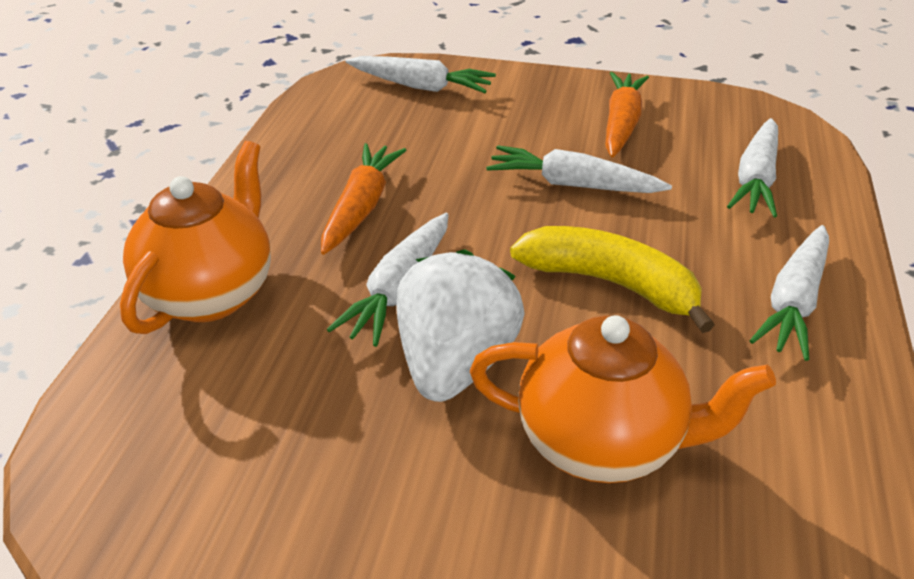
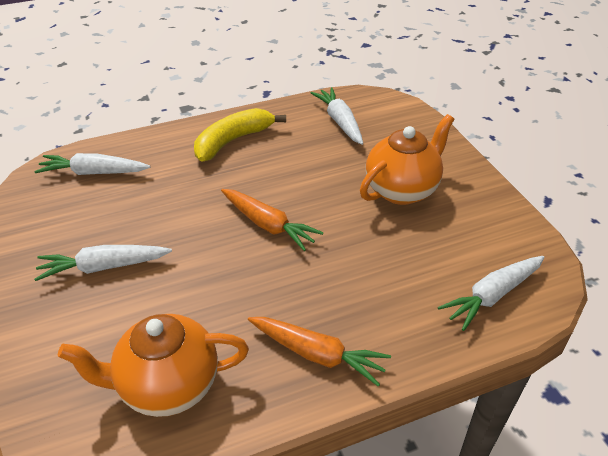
white carrot: 5 -> 4
white strawberry: 1 -> 0

